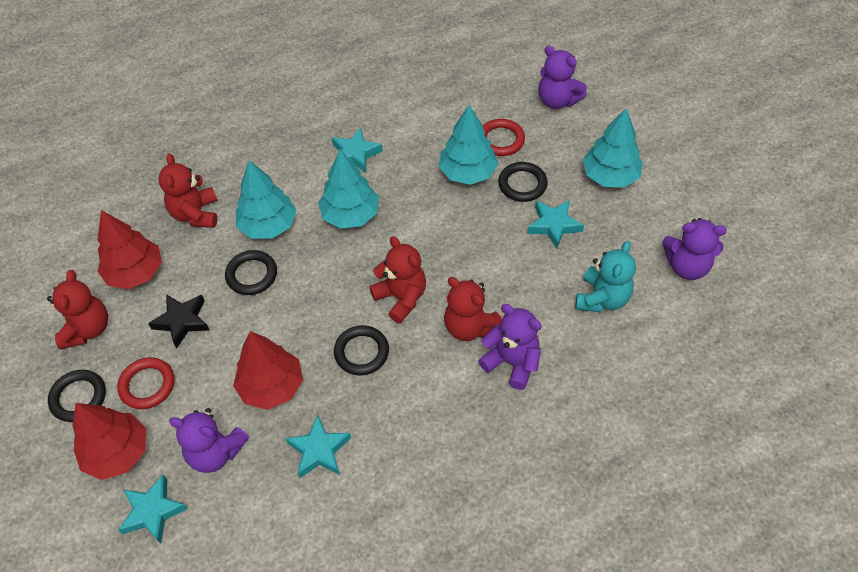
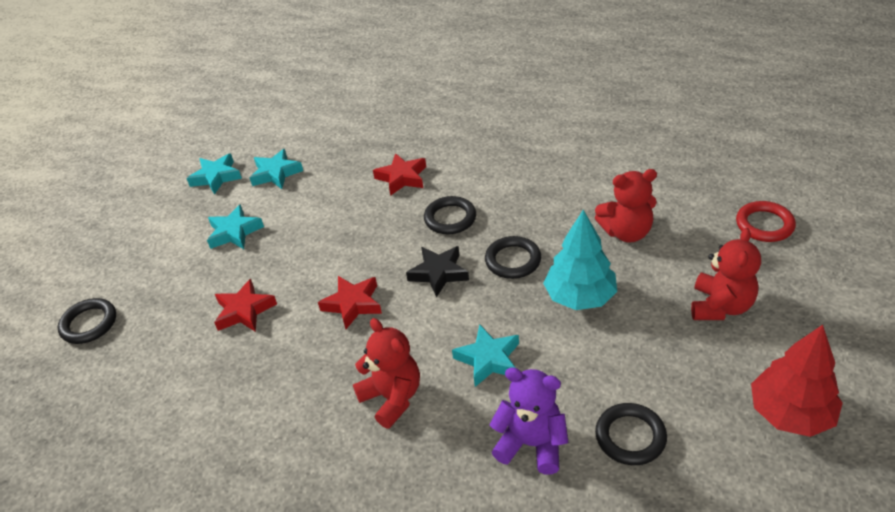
purple teddy bear: 4 -> 1
red ring: 2 -> 1
red star: 0 -> 3
red teddy bear: 4 -> 3
red tree: 3 -> 1
turquoise teddy bear: 1 -> 0
turquoise tree: 4 -> 1

